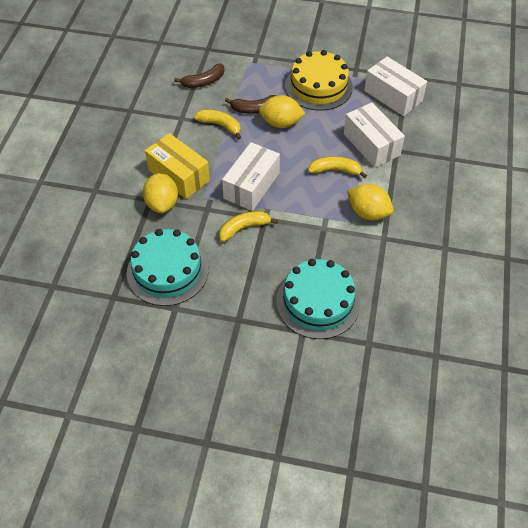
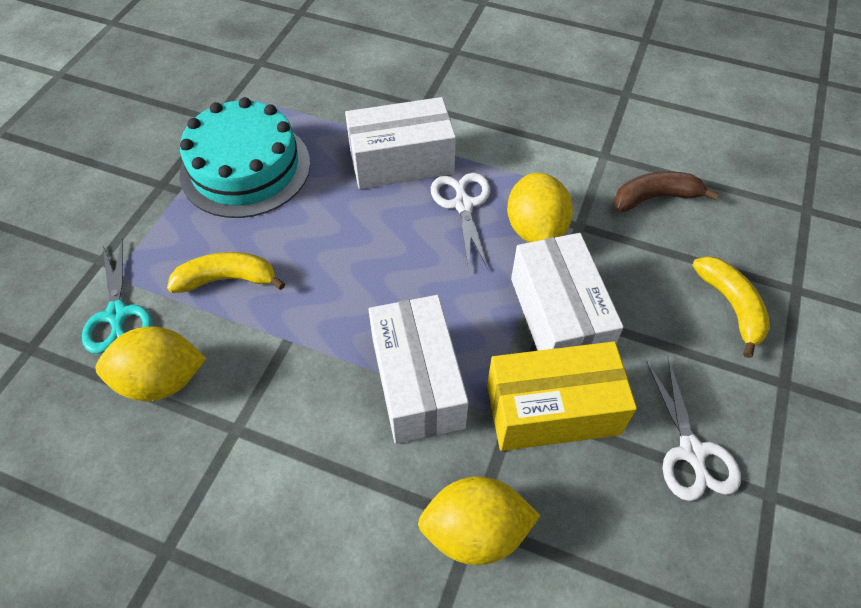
brown banana: 2 -> 1
turquoise cake: 2 -> 1
turquoise scissors: 0 -> 1
white scissors: 0 -> 2
yellow banana: 3 -> 2
yellow cake: 1 -> 0

